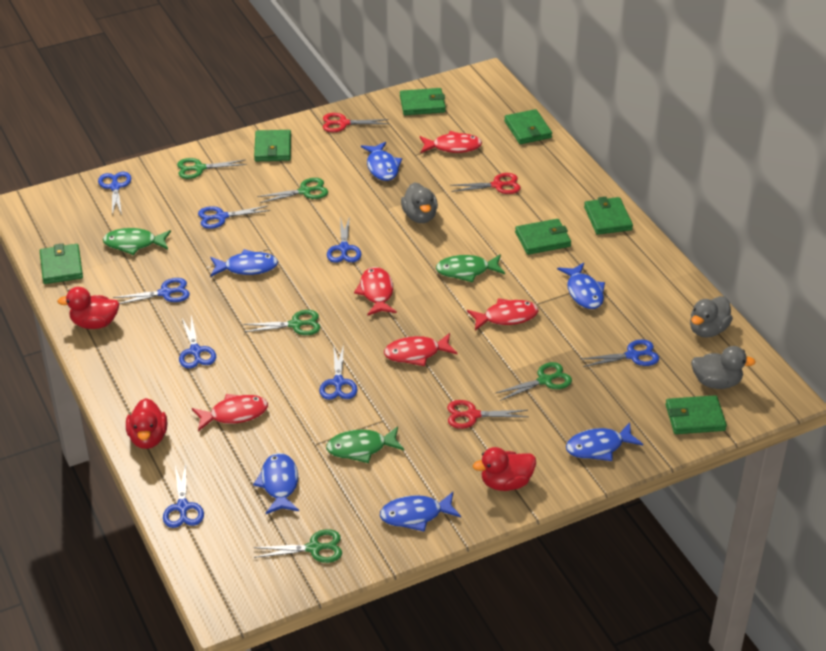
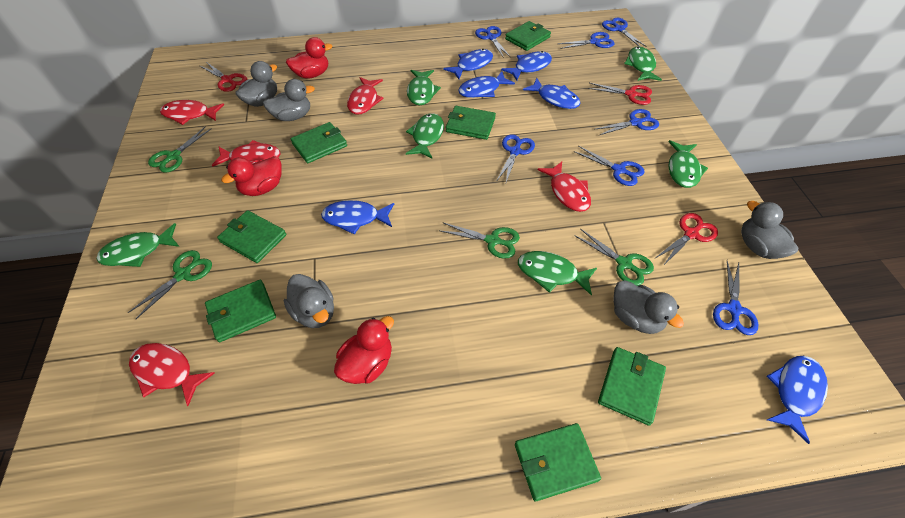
blue scissors: 8 -> 7
green fish: 3 -> 6
green scissors: 5 -> 4
grey duck: 3 -> 5

